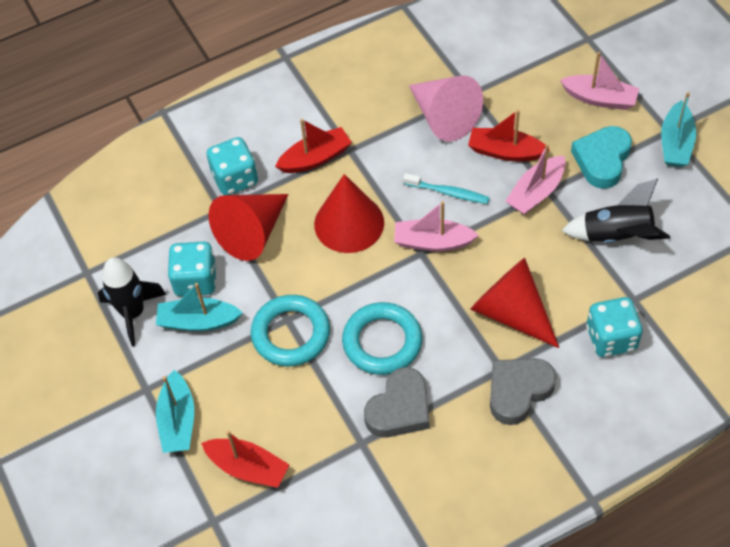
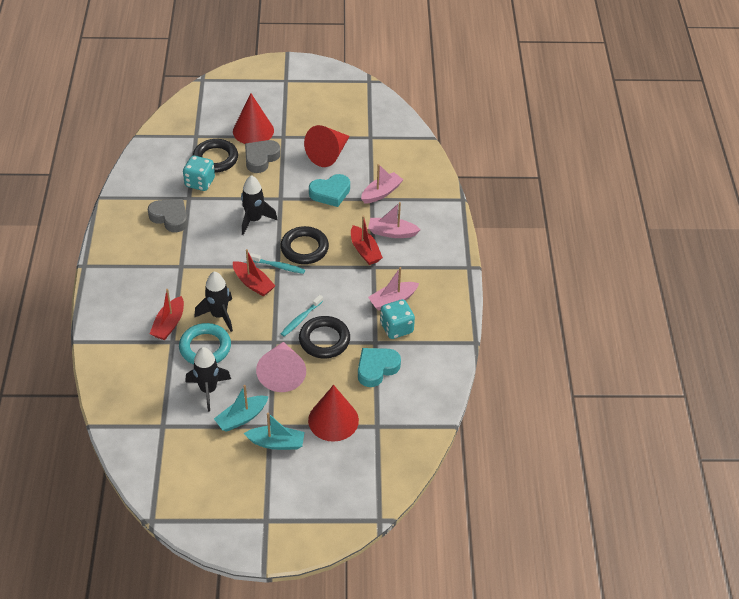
black ring: 0 -> 3
black rocket: 2 -> 3
turquoise boat: 3 -> 2
turquoise dice: 3 -> 2
turquoise heart: 1 -> 2
turquoise ring: 2 -> 1
turquoise toothbrush: 1 -> 2

